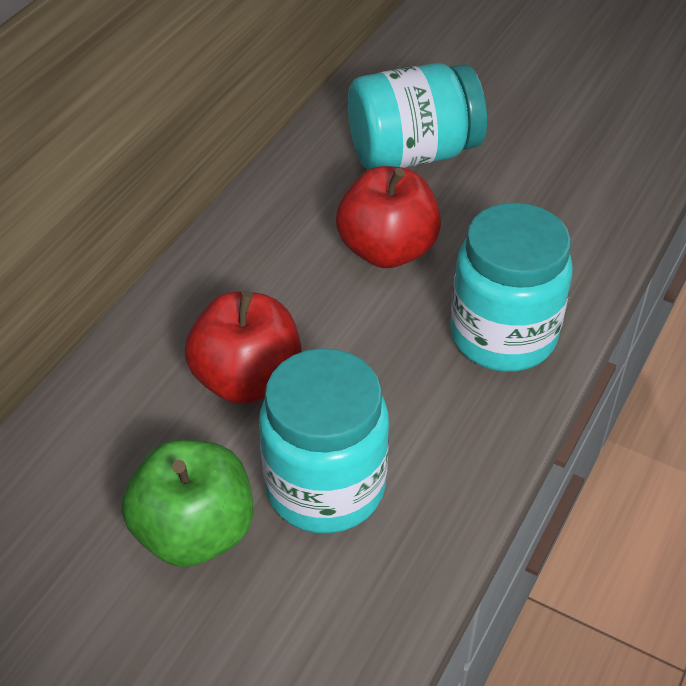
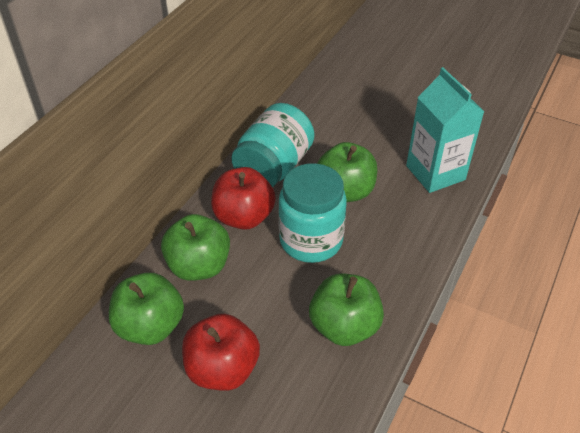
green apple: 1 -> 4
turquoise carton: 0 -> 1
turquoise jar: 3 -> 2

